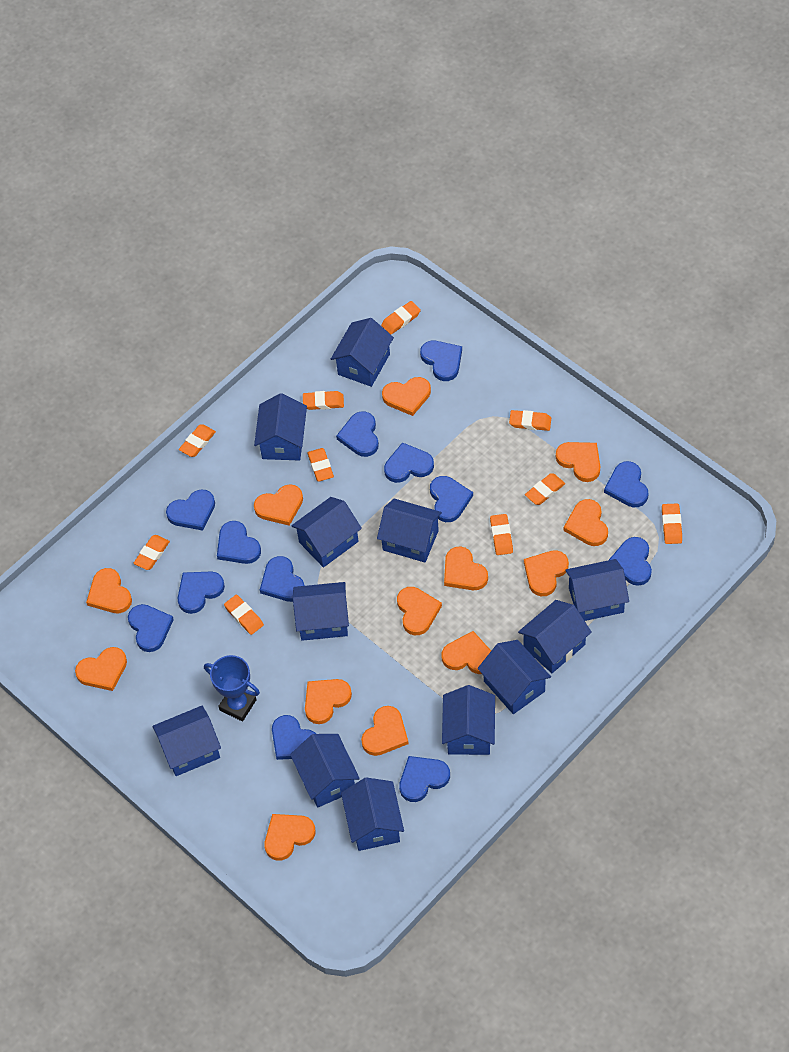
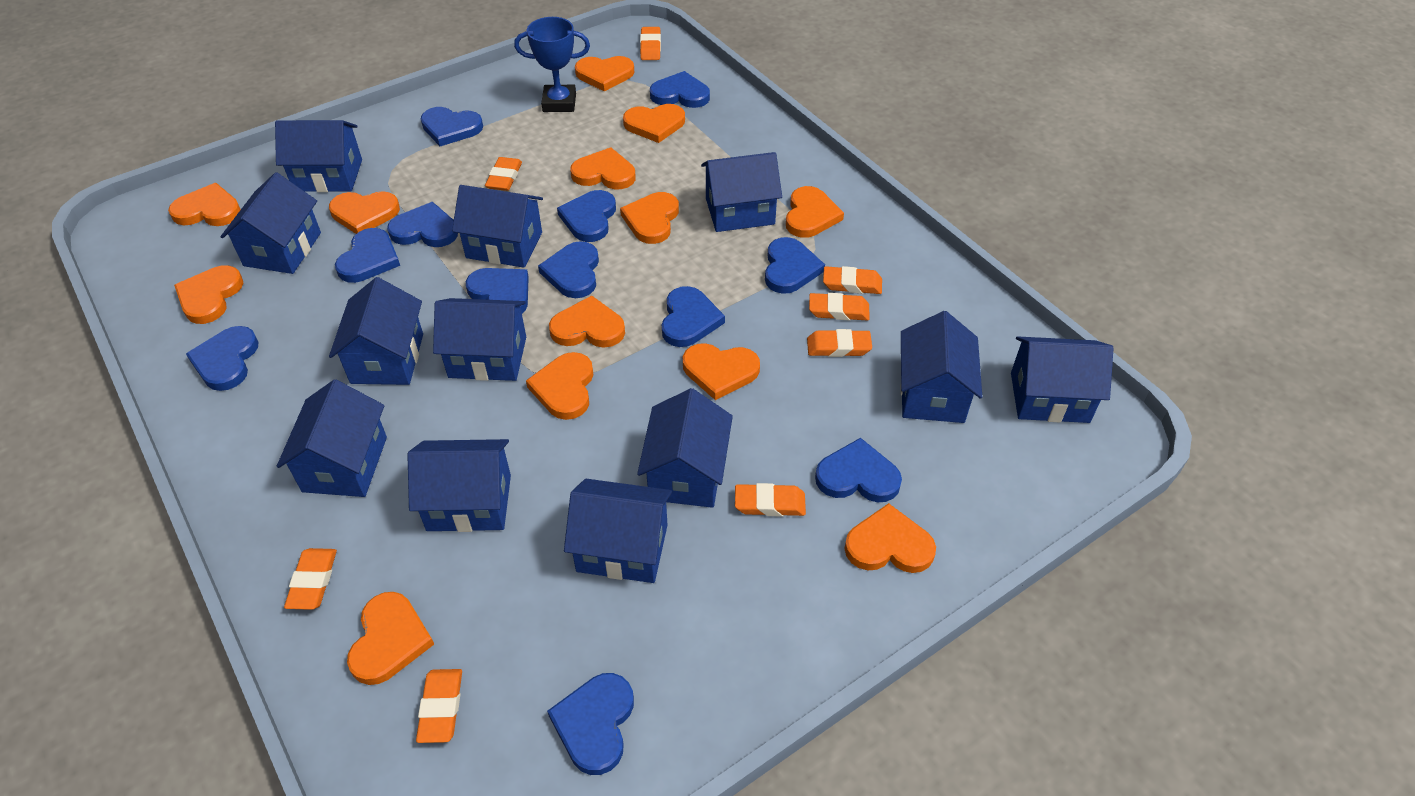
blue heart: 13 -> 12
orange eraser: 10 -> 8

